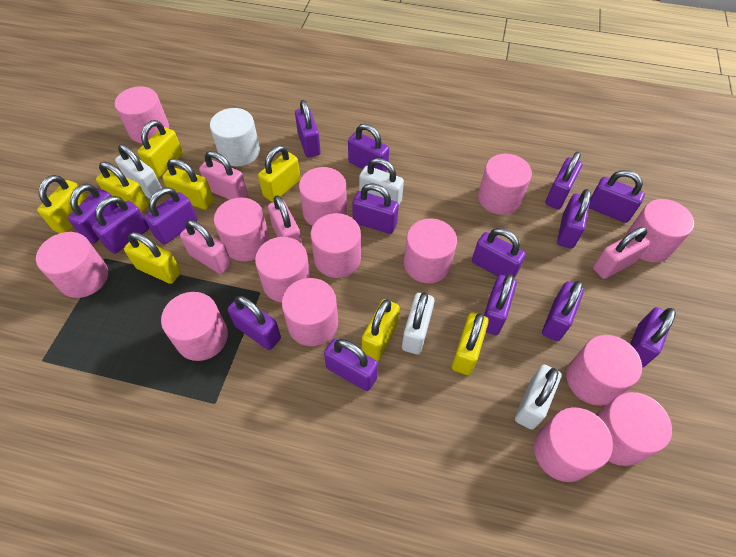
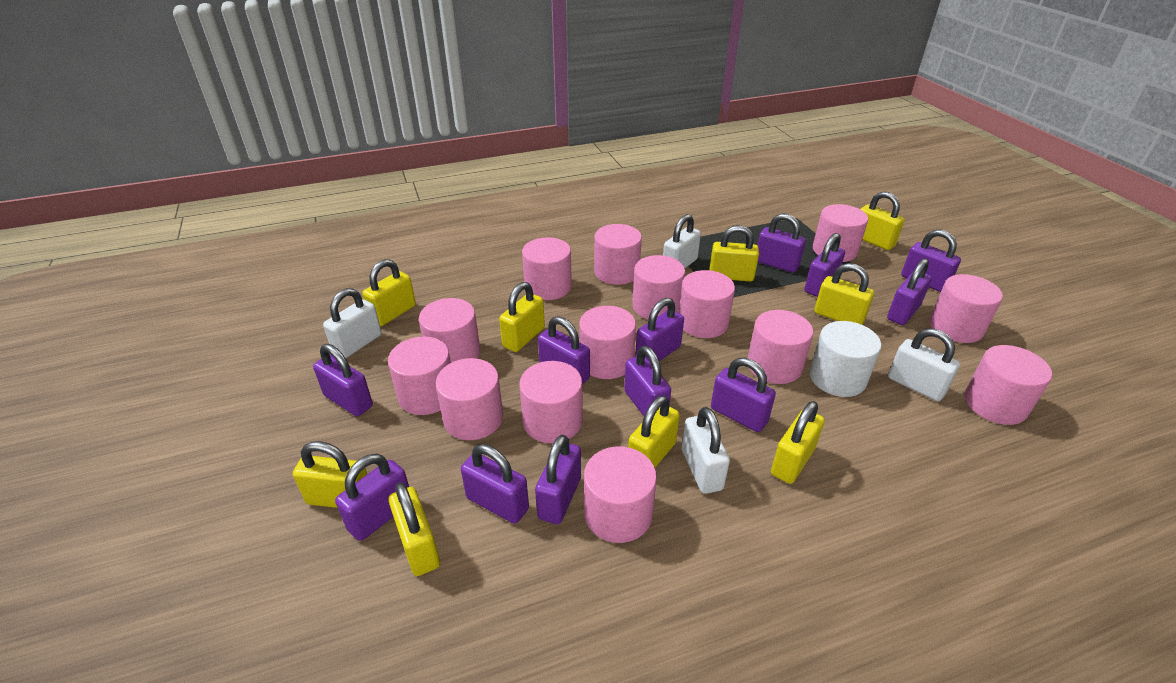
pink padlock: 4 -> 0
purple padlock: 15 -> 12
yellow padlock: 8 -> 9

